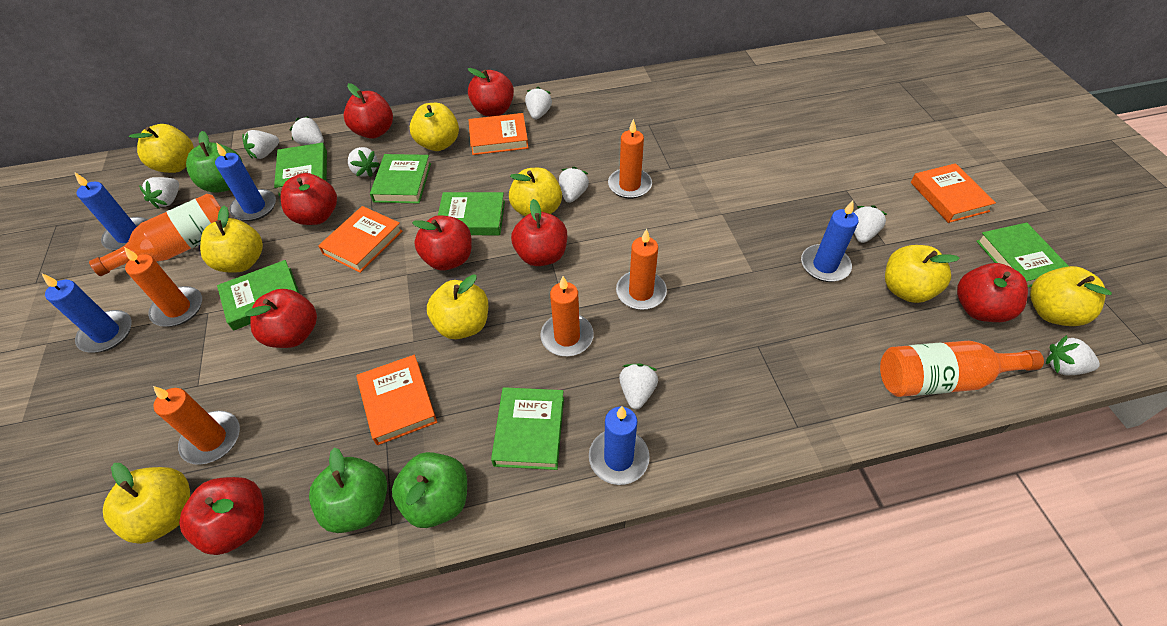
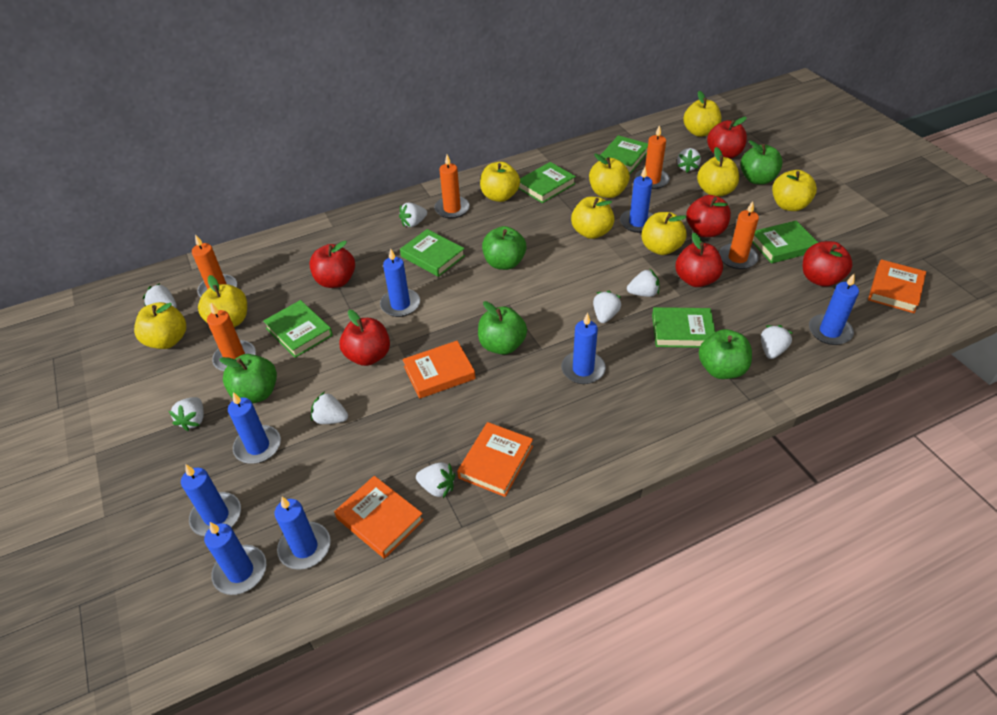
blue candle: 5 -> 8
green apple: 3 -> 5
orange bottle: 2 -> 0
red apple: 8 -> 6
yellow apple: 8 -> 9

